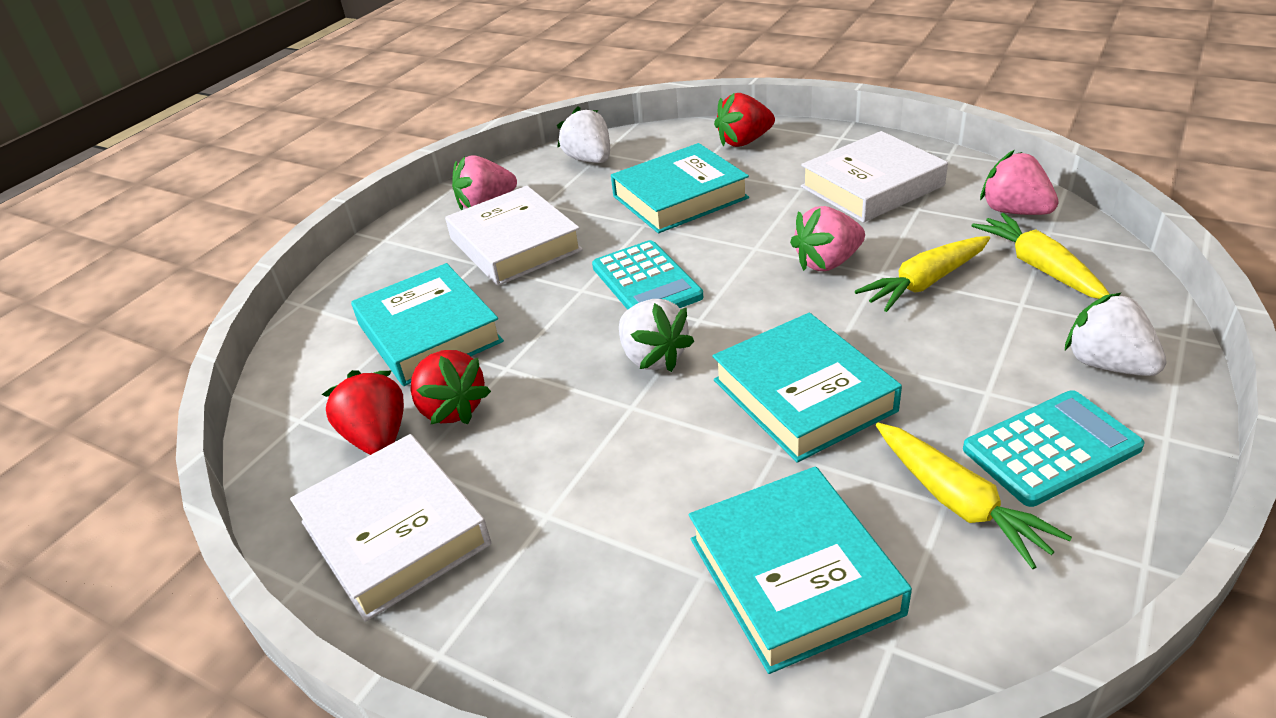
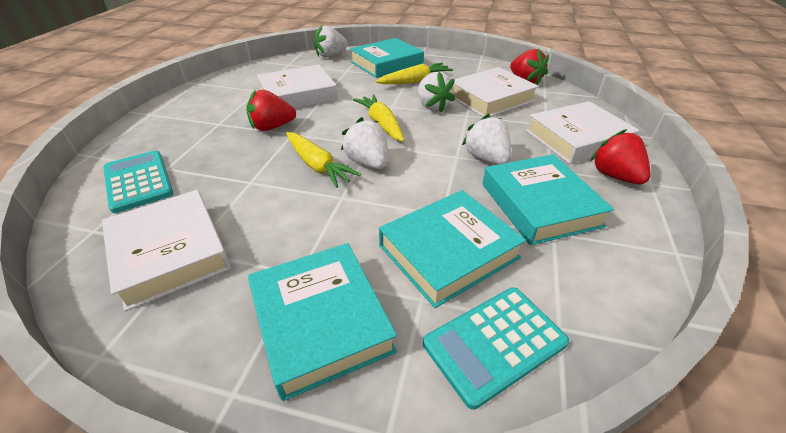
pink strawberry: 3 -> 0
white book: 3 -> 4
white strawberry: 3 -> 4

